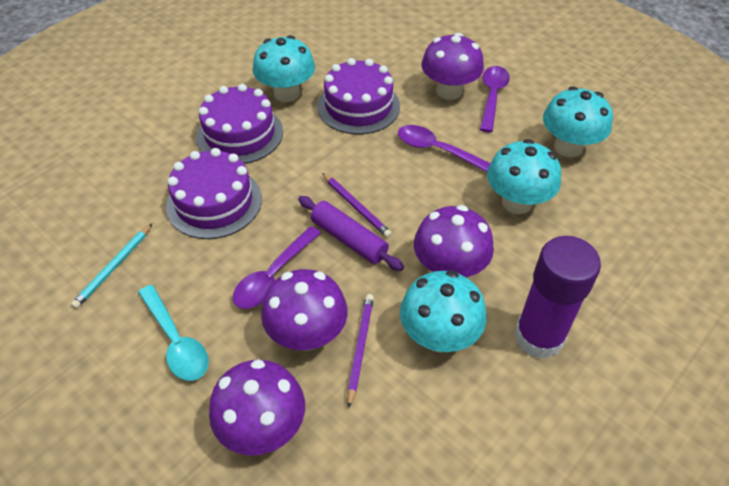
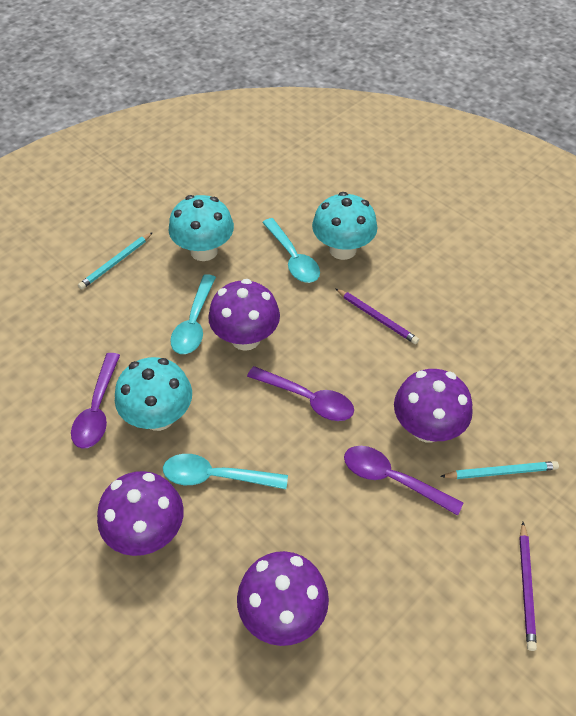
purple cake: 3 -> 0
purple glue stick: 1 -> 0
purple rolling pin: 1 -> 0
turquoise mushroom: 4 -> 3
turquoise pencil: 1 -> 2
turquoise spoon: 1 -> 3

